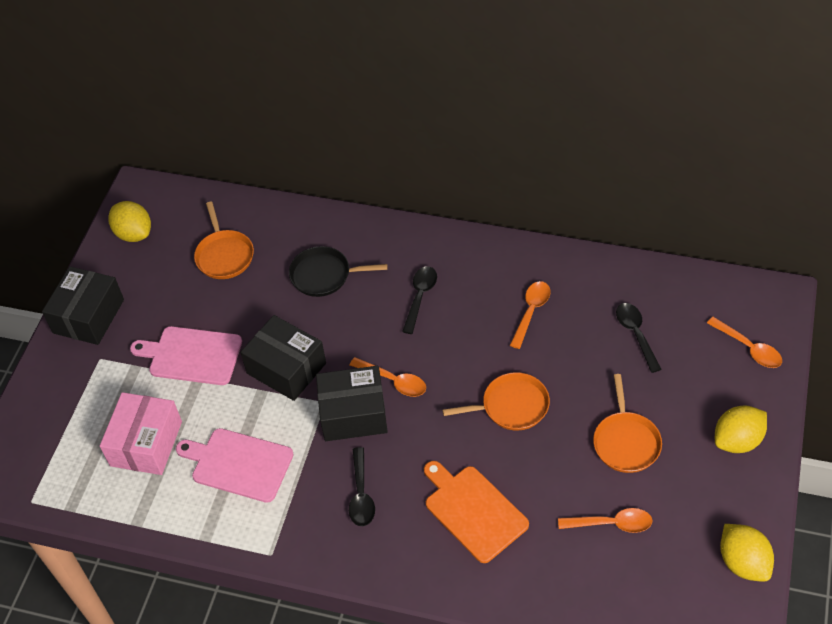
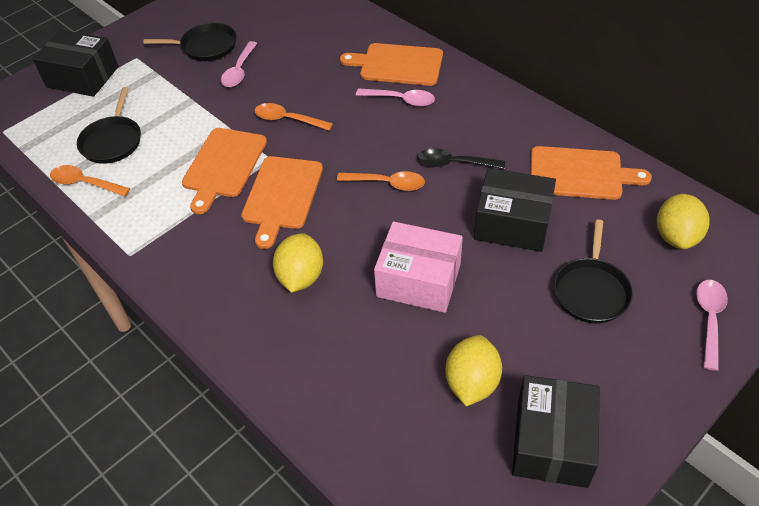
black pan: 1 -> 3
black spoon: 3 -> 1
orange cutting board: 1 -> 4
orange pan: 3 -> 0
orange spoon: 4 -> 3
pink cutting board: 2 -> 0
pink spoon: 0 -> 3

